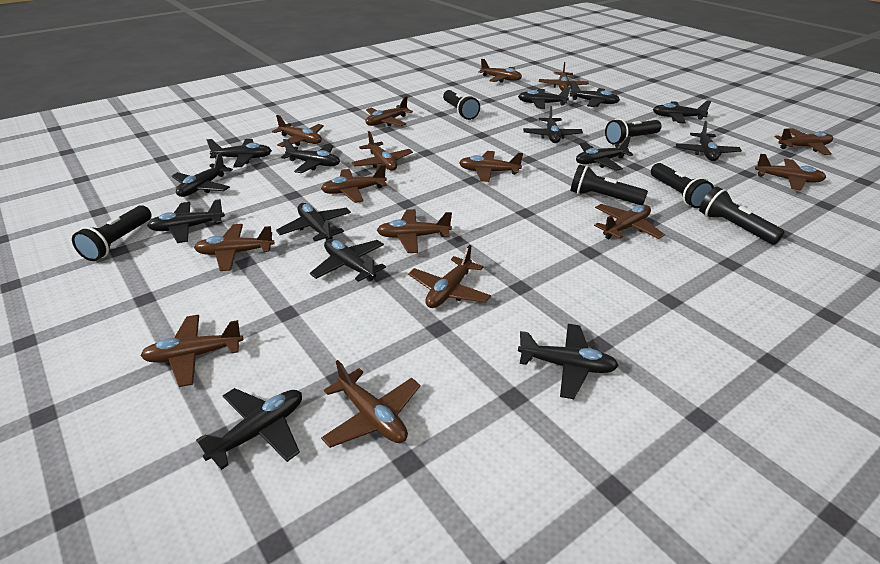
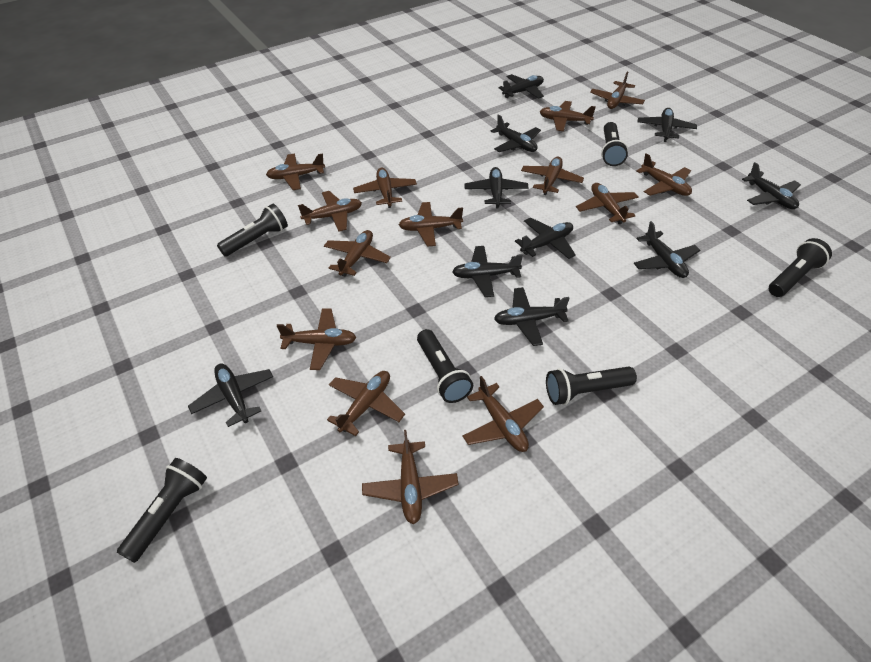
black plane: 14 -> 10
brown plane: 15 -> 14

